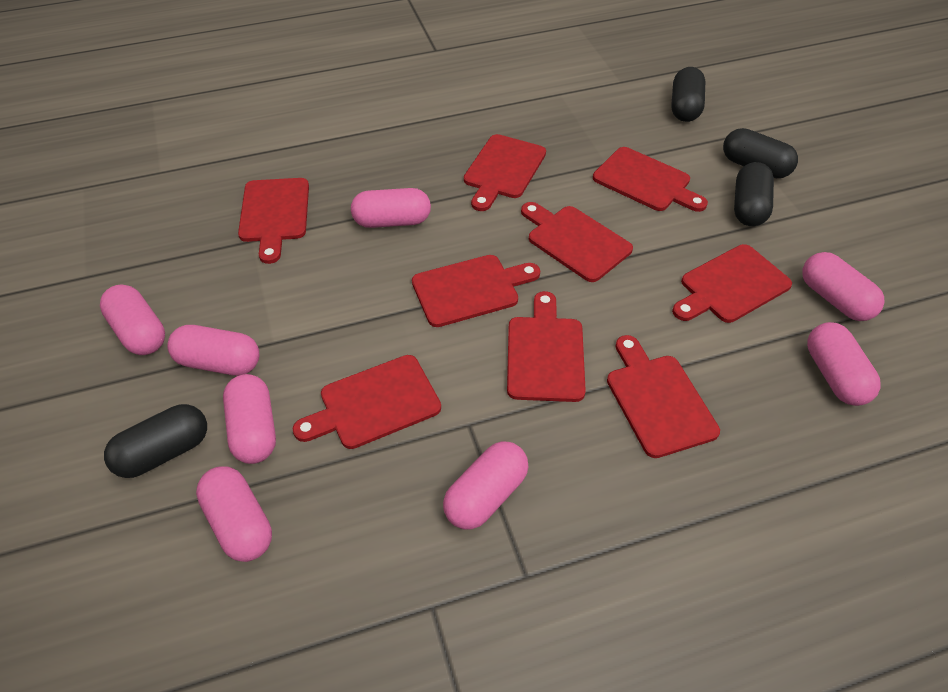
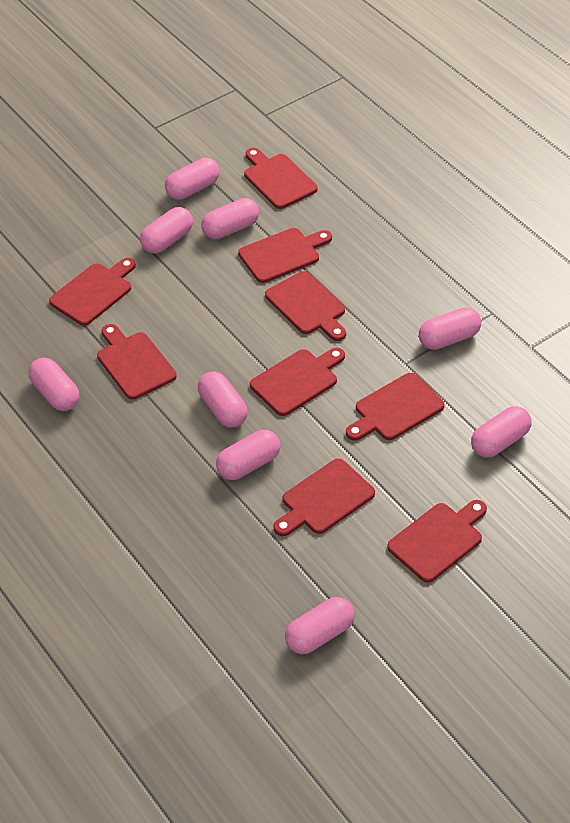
black capsule: 4 -> 0
pink capsule: 8 -> 9

